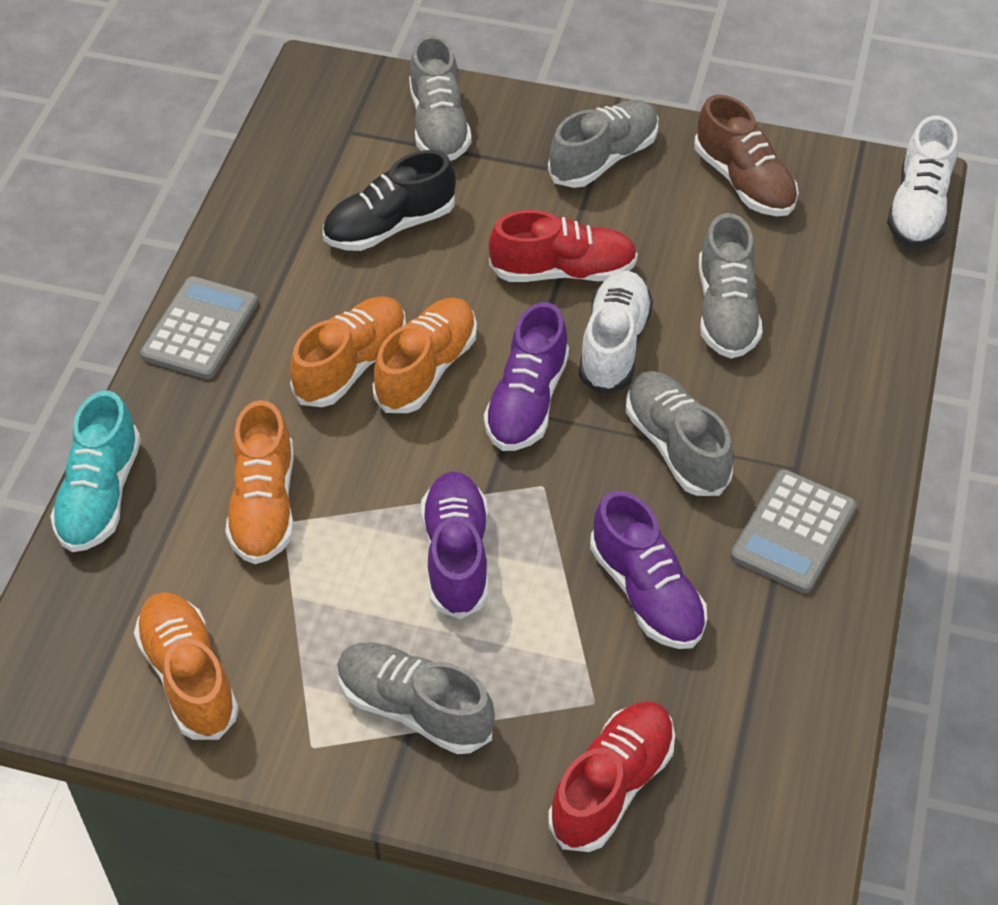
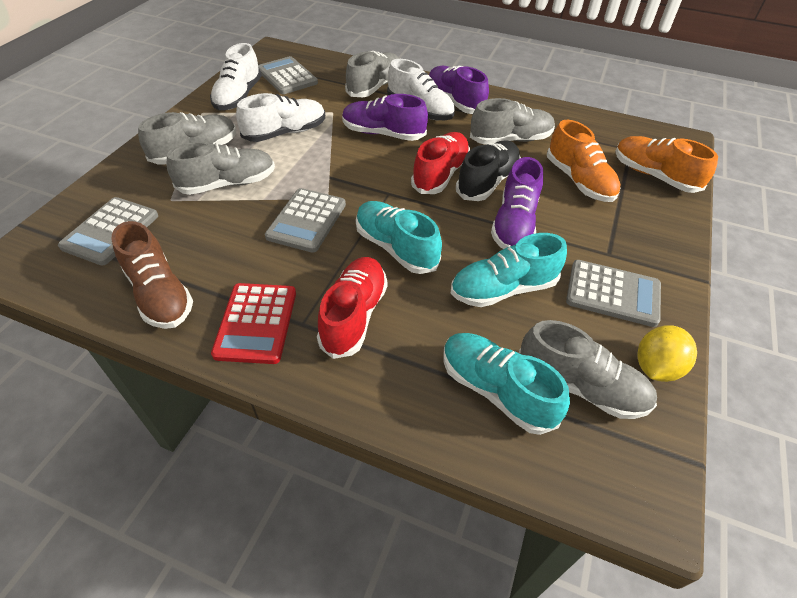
grey calculator: 2 -> 4
orange shoe: 4 -> 2
red calculator: 0 -> 1
turquoise shoe: 1 -> 3
white shoe: 2 -> 3
yellow lemon: 0 -> 1

